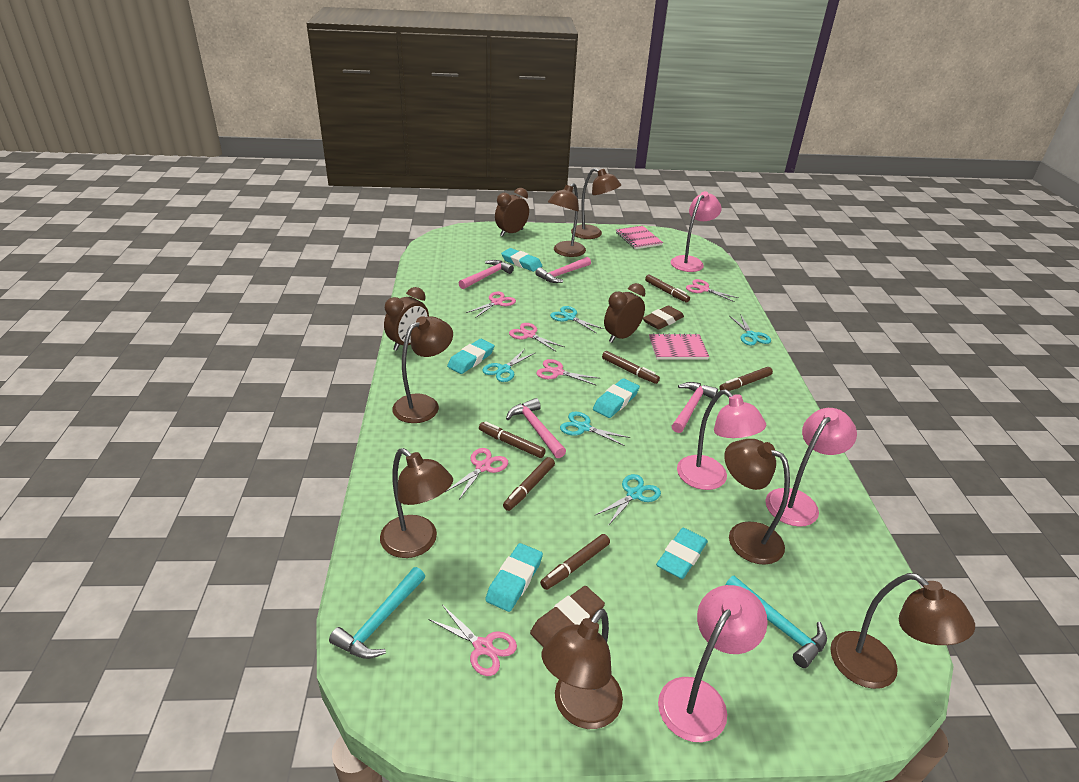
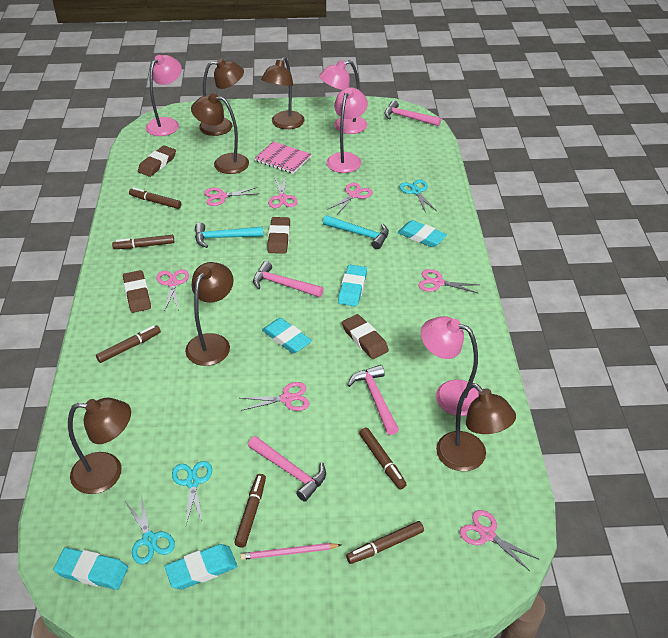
brown clock: 3 -> 0
brown eraser: 2 -> 4
brown lamp: 7 -> 6
pink notebook: 2 -> 1
pink pencil: 0 -> 1
pink scissors: 6 -> 7
turquoise scissors: 5 -> 3

